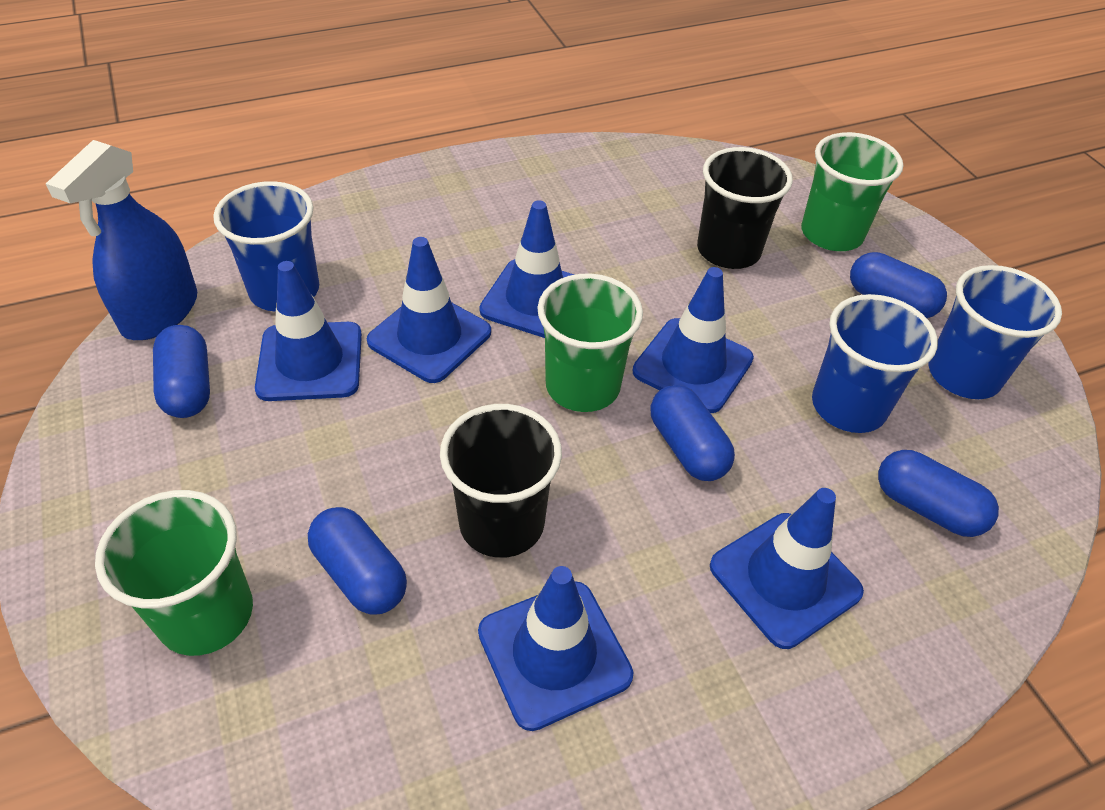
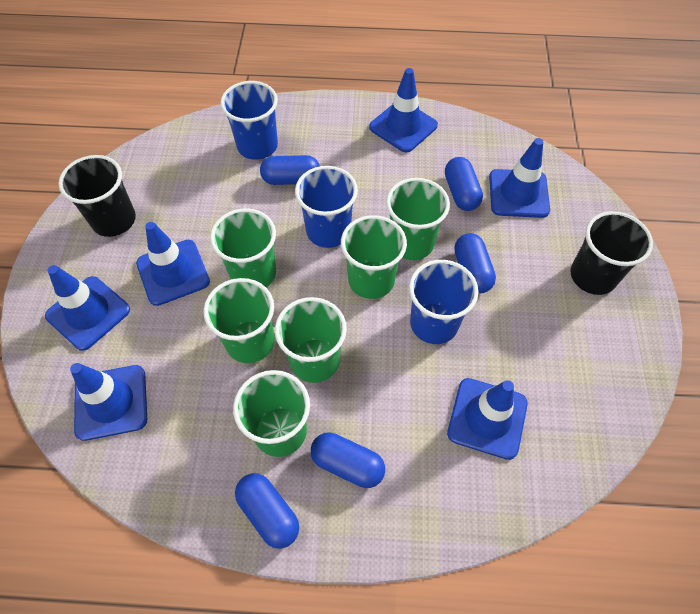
blue spray bottle: 1 -> 0
green cup: 3 -> 6

